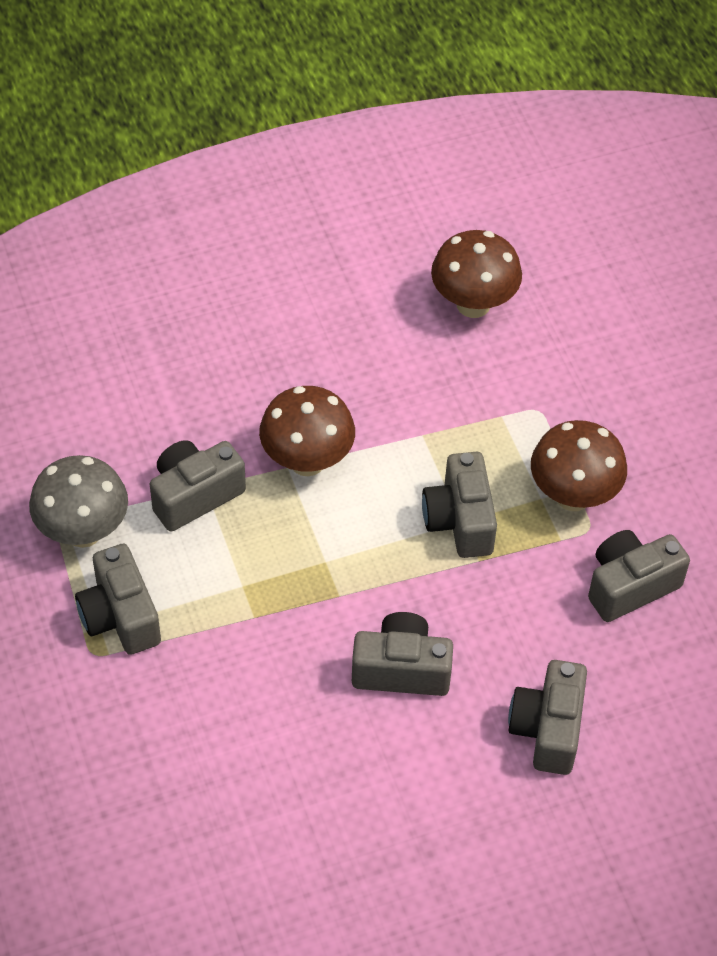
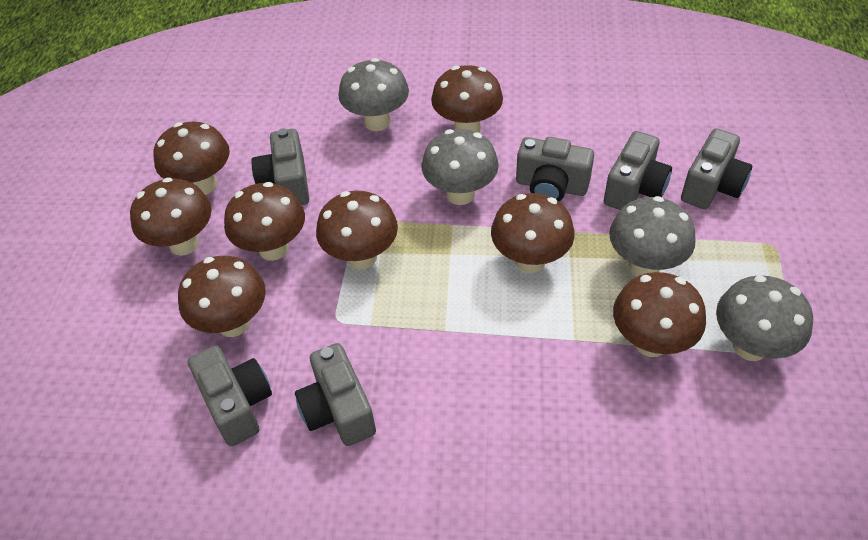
brown mushroom: 3 -> 8
grey mushroom: 1 -> 4

